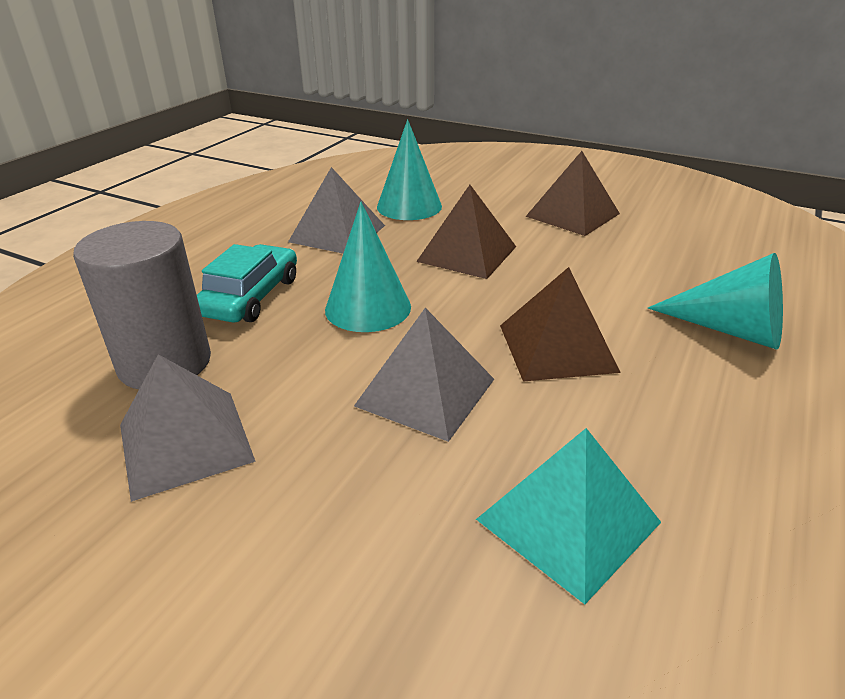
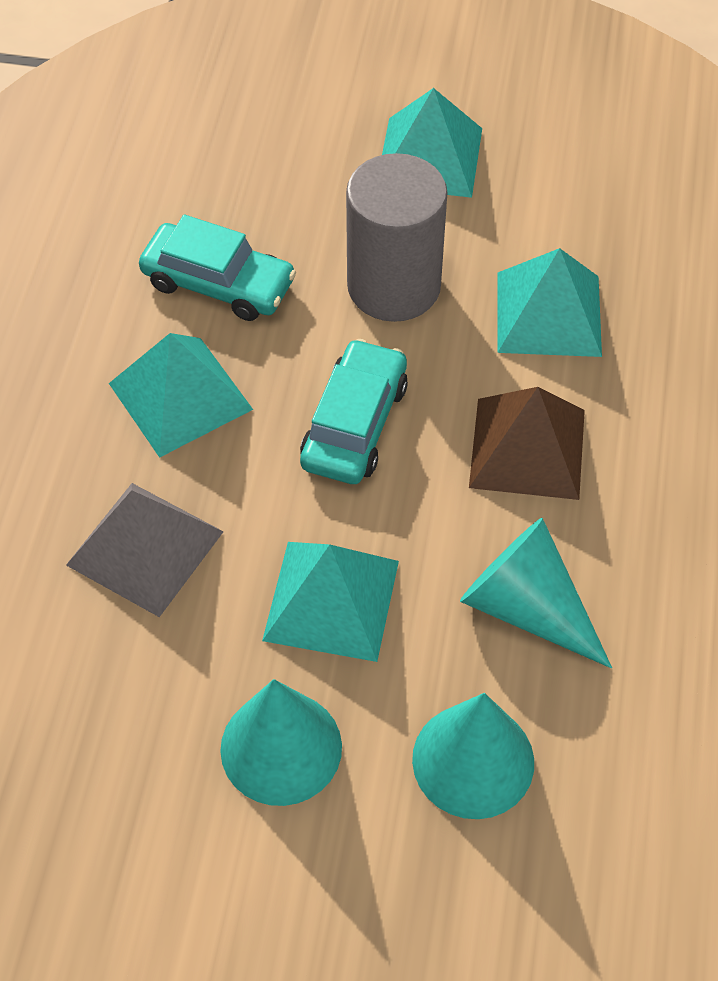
brown pyramid: 3 -> 1
grey pyramid: 3 -> 1
turquoise car: 1 -> 2
turquoise pyramid: 1 -> 4

